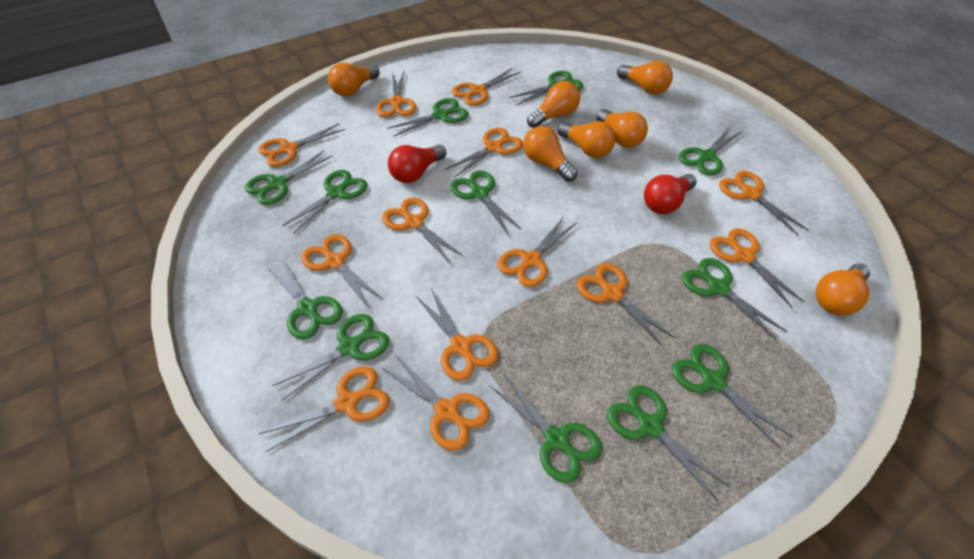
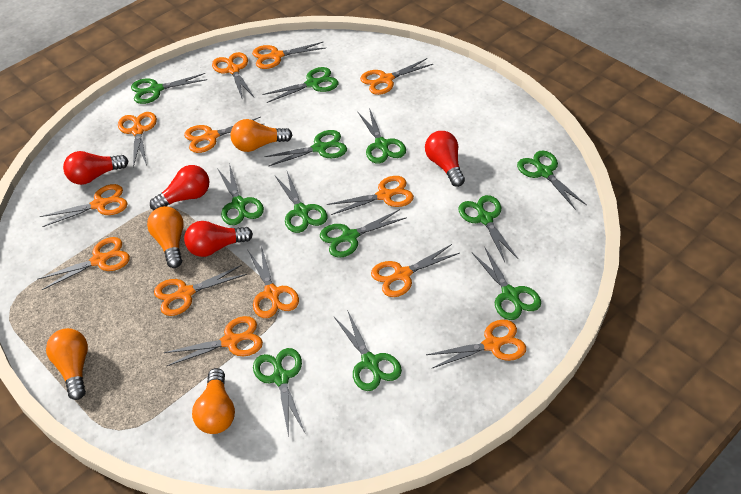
orange light bulb: 7 -> 4
red light bulb: 2 -> 4

